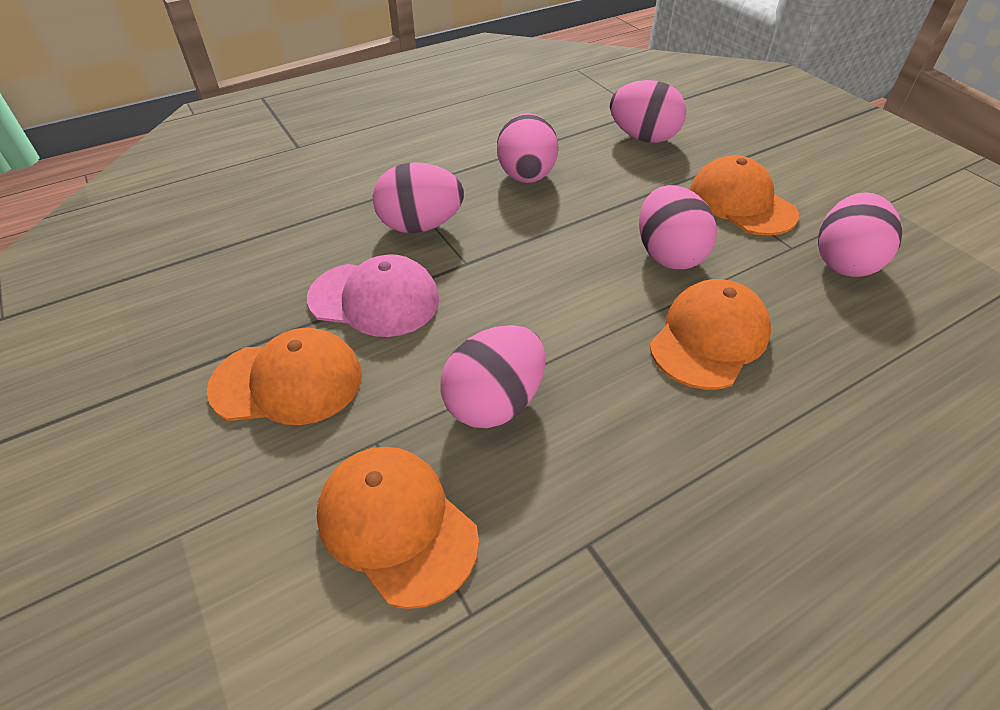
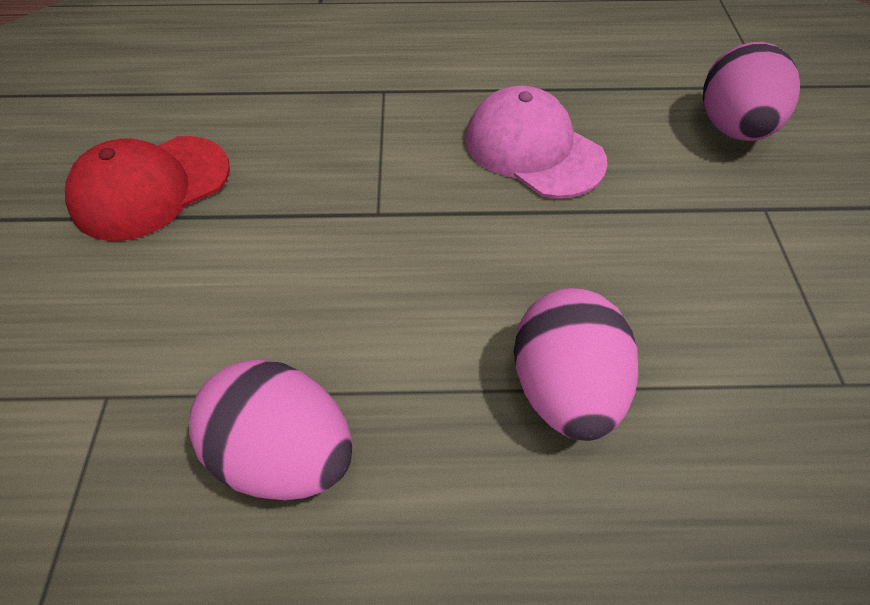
orange cap: 4 -> 0
pink egg: 6 -> 3
red cap: 0 -> 1

